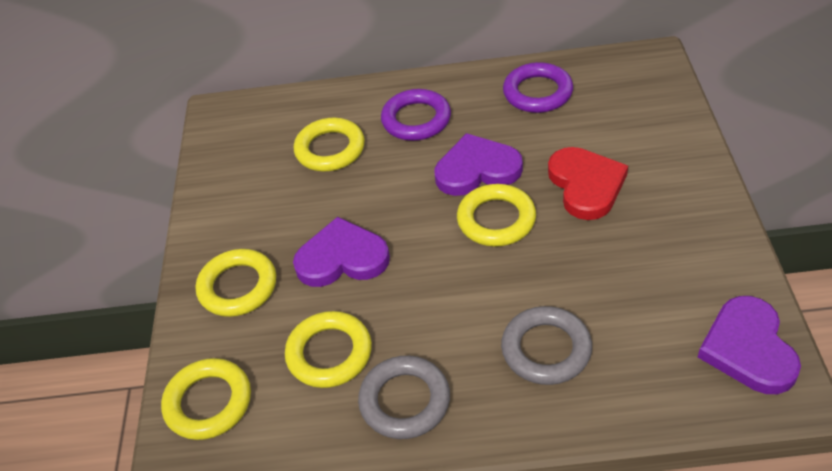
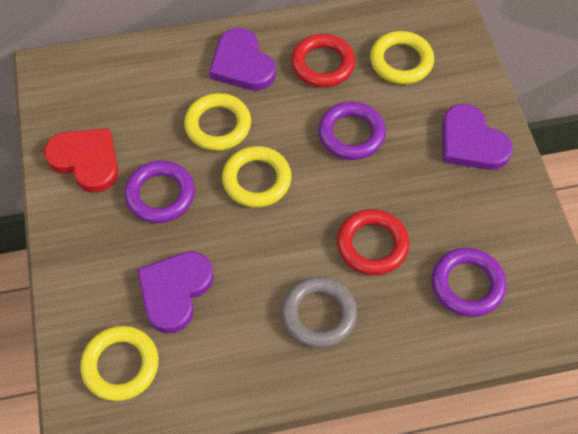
grey ring: 2 -> 1
purple ring: 2 -> 3
red ring: 0 -> 2
yellow ring: 5 -> 4

